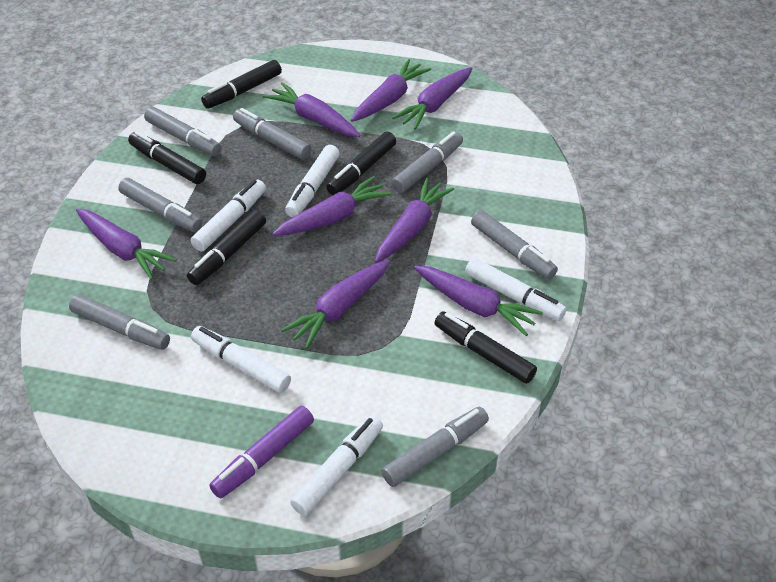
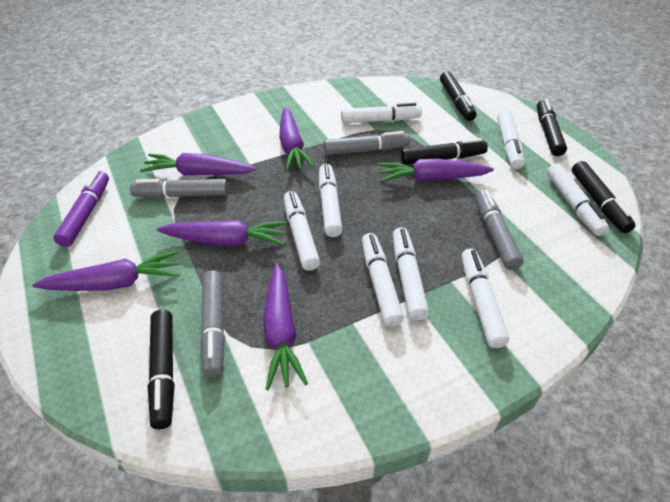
grey marker: 7 -> 4
purple carrot: 8 -> 6
white marker: 5 -> 8

